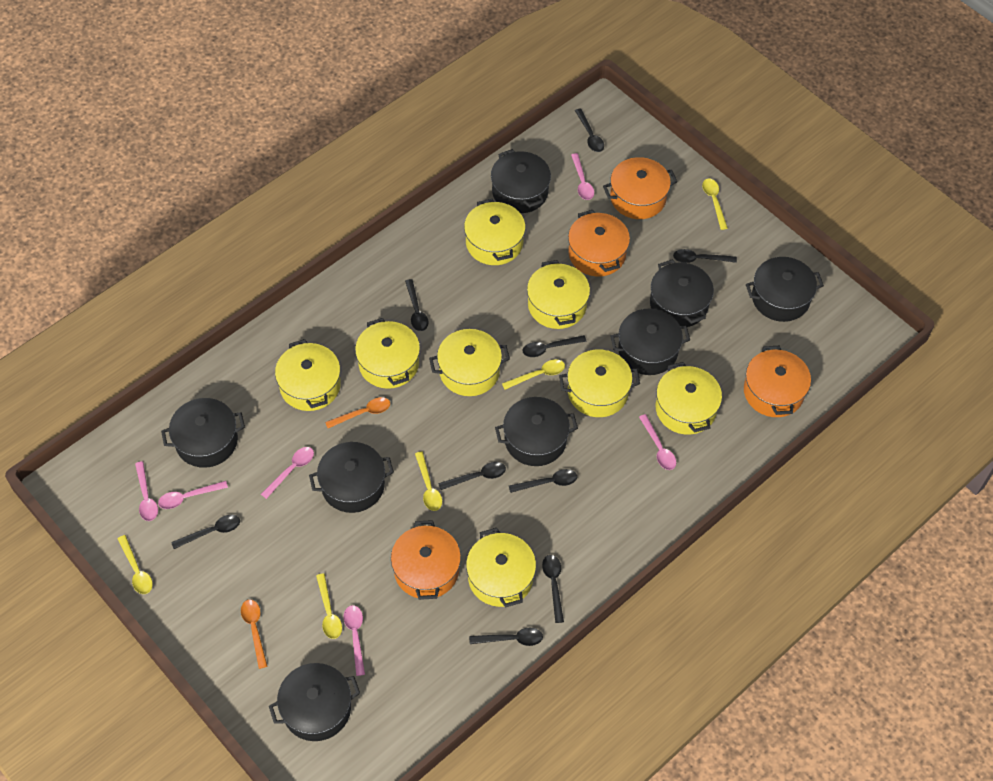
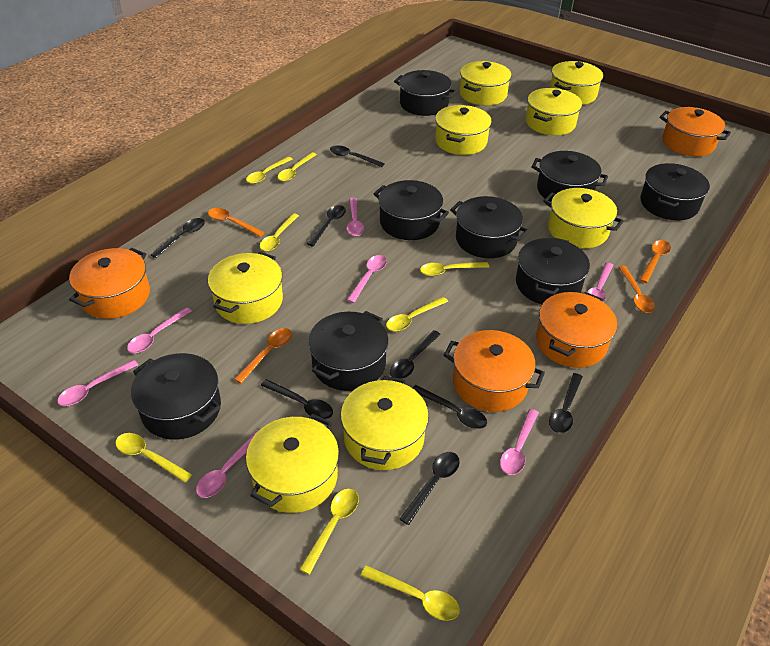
black spoon: 9 -> 8
orange spoon: 2 -> 4
pink spoon: 6 -> 7
yellow spoon: 5 -> 8

